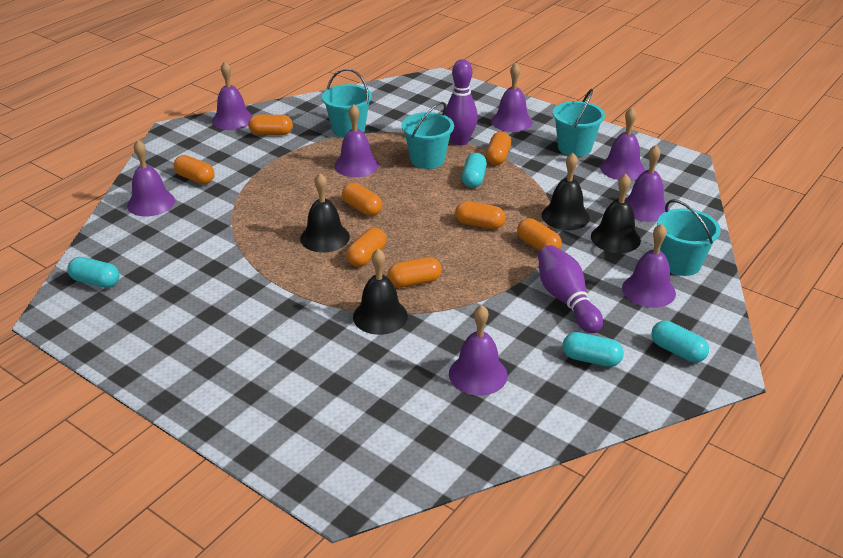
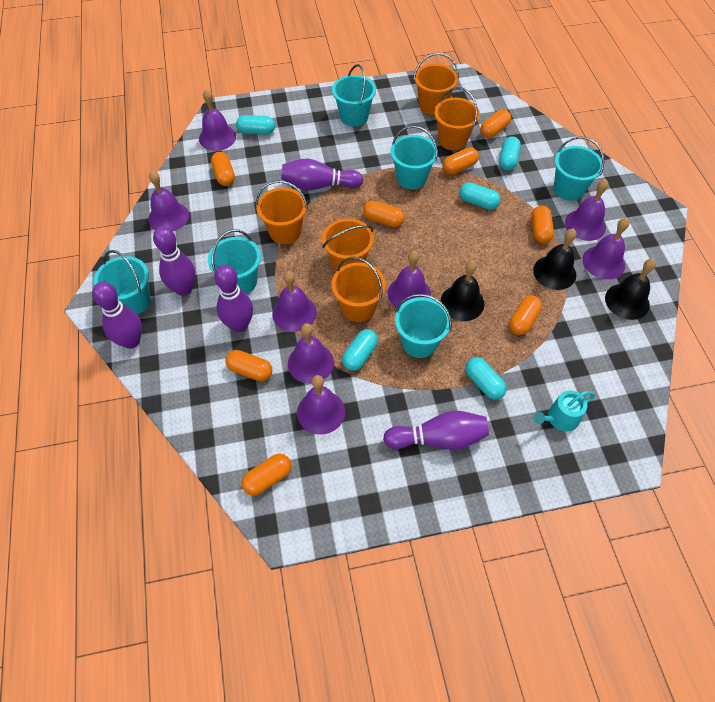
black bell: 4 -> 3
orange bucket: 0 -> 5
purple bowling pin: 2 -> 5
turquoise bucket: 4 -> 6
turquoise capsule: 4 -> 5
turquoise watering can: 0 -> 1

